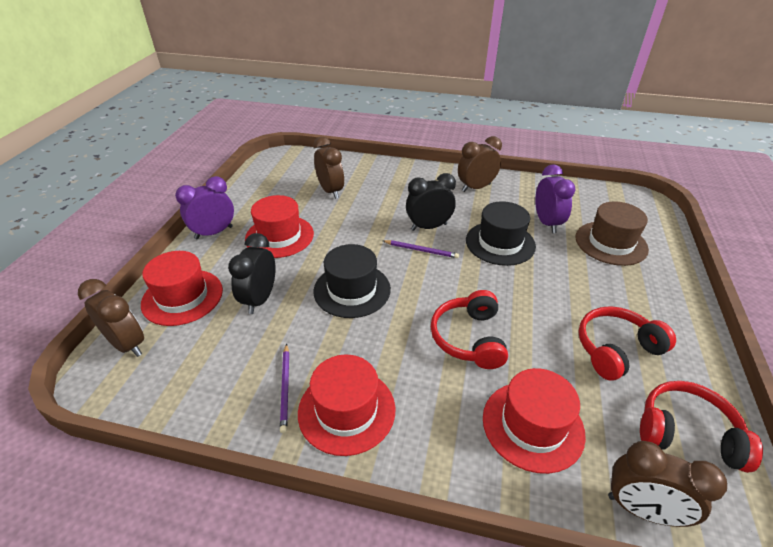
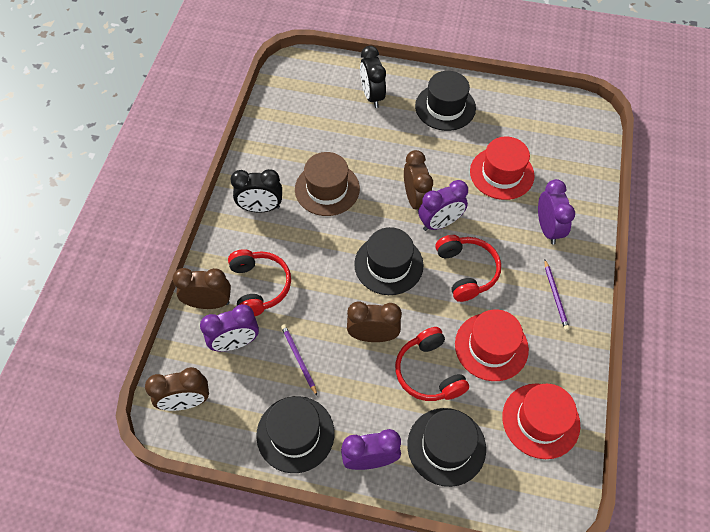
black hat: 2 -> 4
purple clock: 2 -> 4
red hat: 4 -> 3

